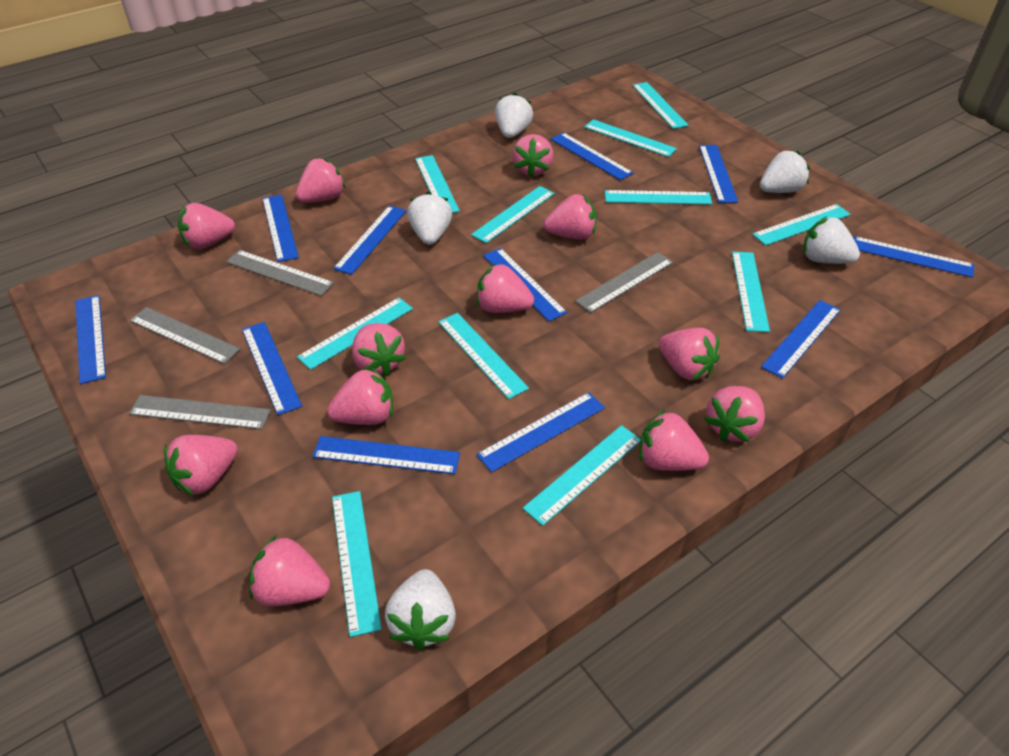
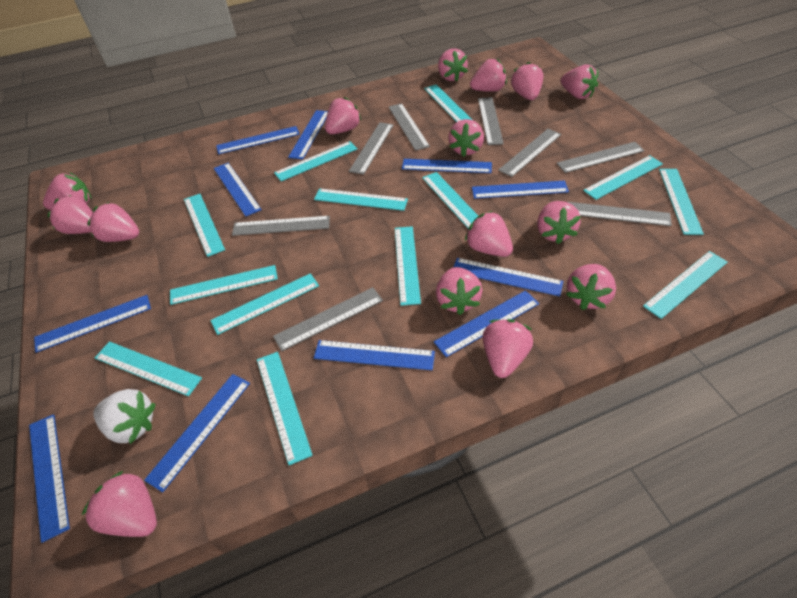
grey ruler: 4 -> 8
pink strawberry: 12 -> 15
turquoise ruler: 11 -> 13
white strawberry: 5 -> 1

